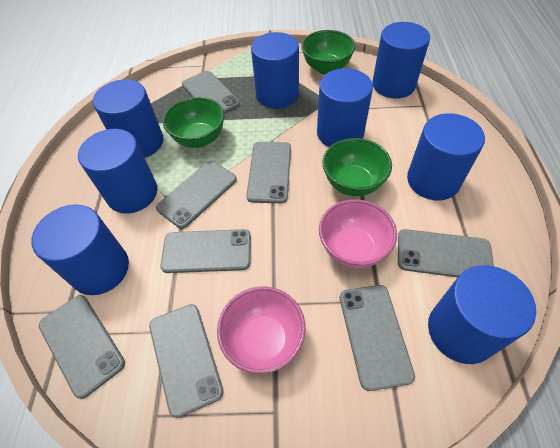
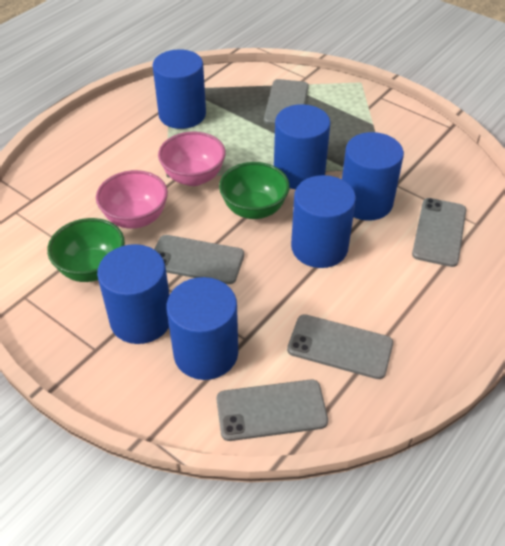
blue cylinder: 8 -> 6
green bowl: 3 -> 2
grey phone: 8 -> 5

